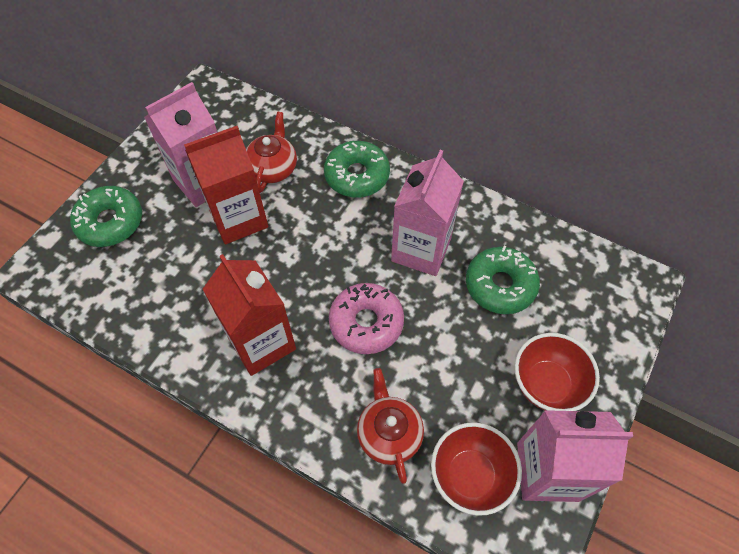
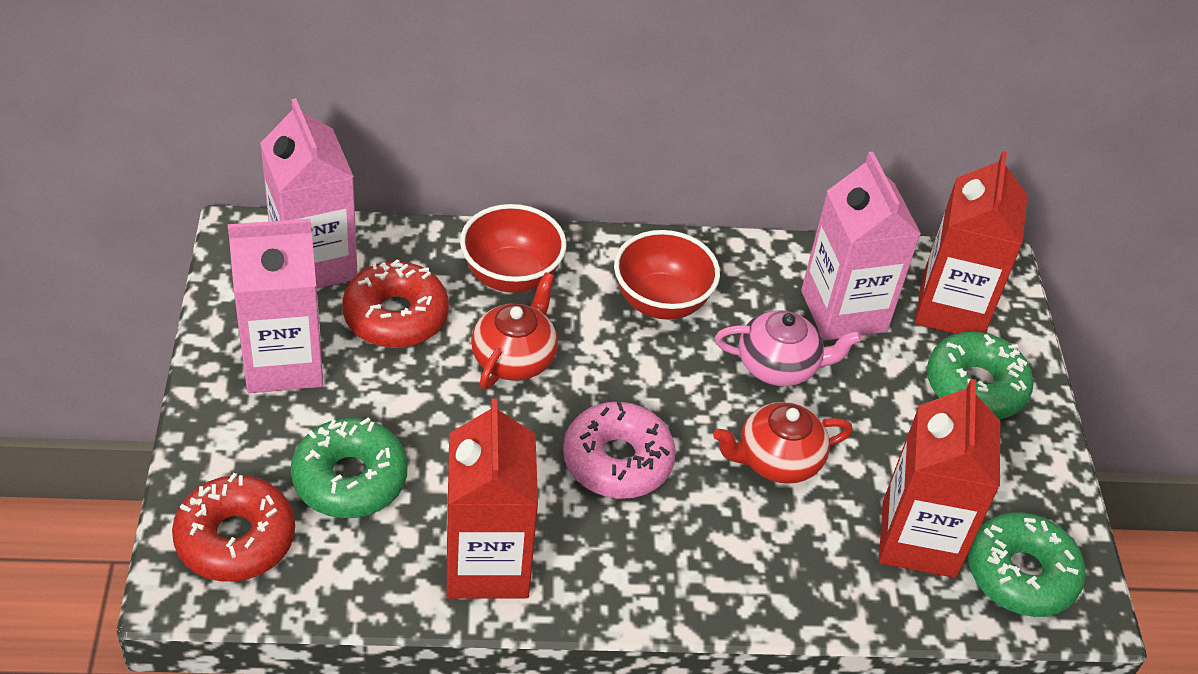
pink teapot: 0 -> 1
red carton: 2 -> 3
red donut: 0 -> 2

